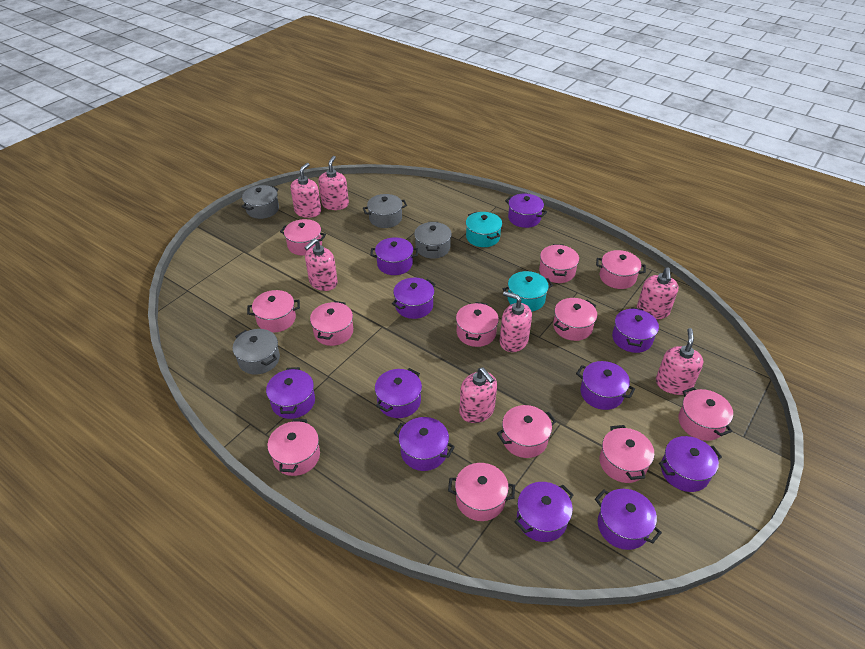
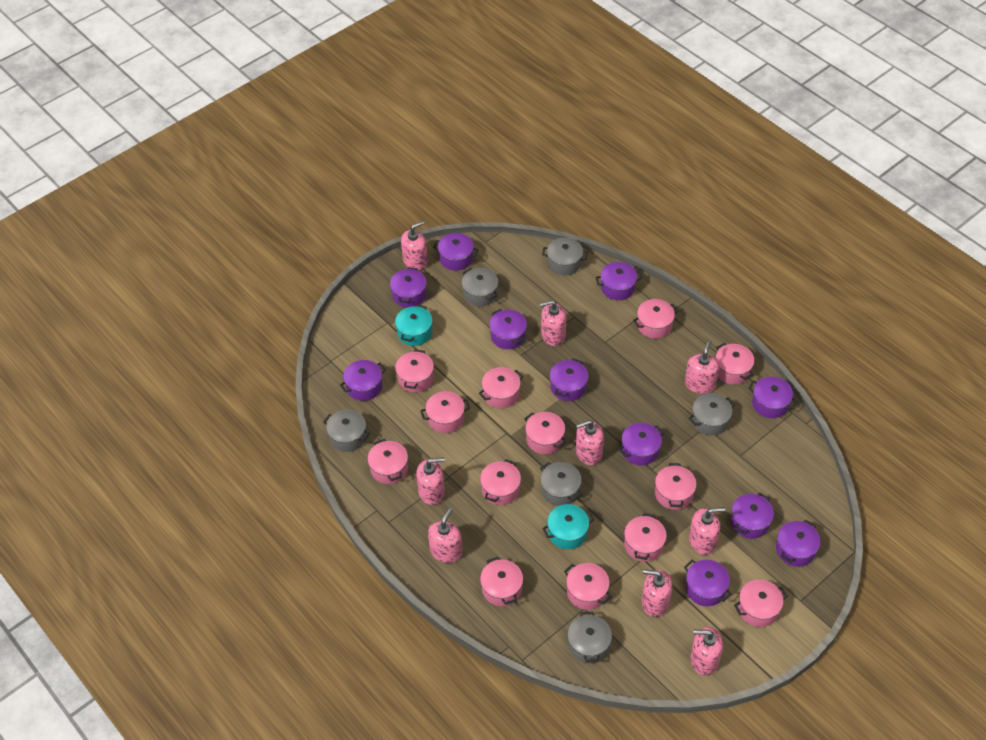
grey pot: 4 -> 6
pink pot: 12 -> 13
pink soap dispenser: 7 -> 9

